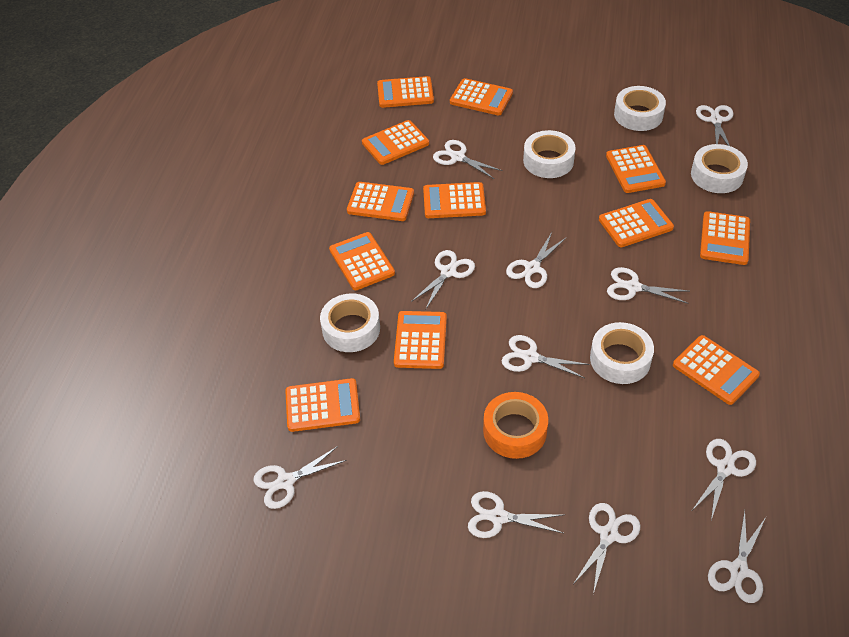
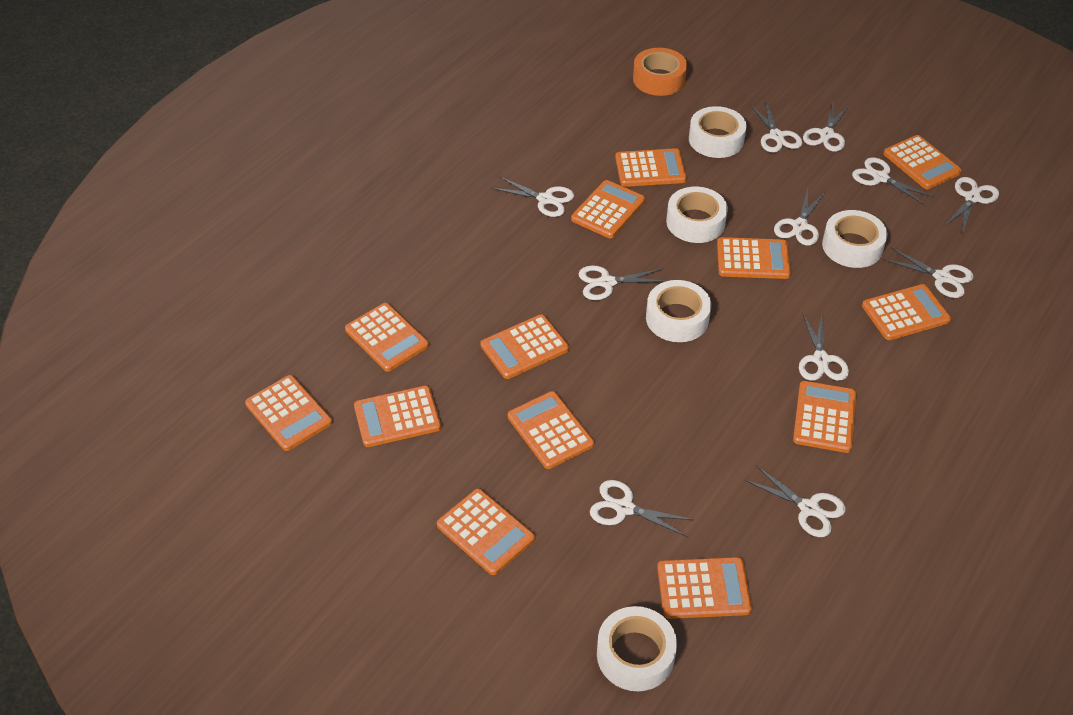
orange calculator: 12 -> 13

